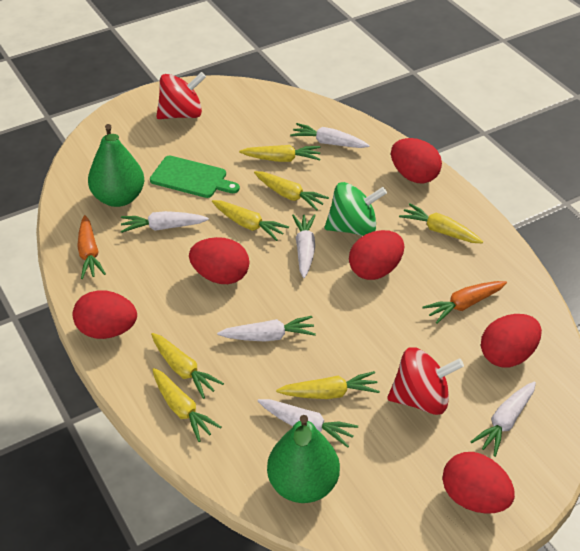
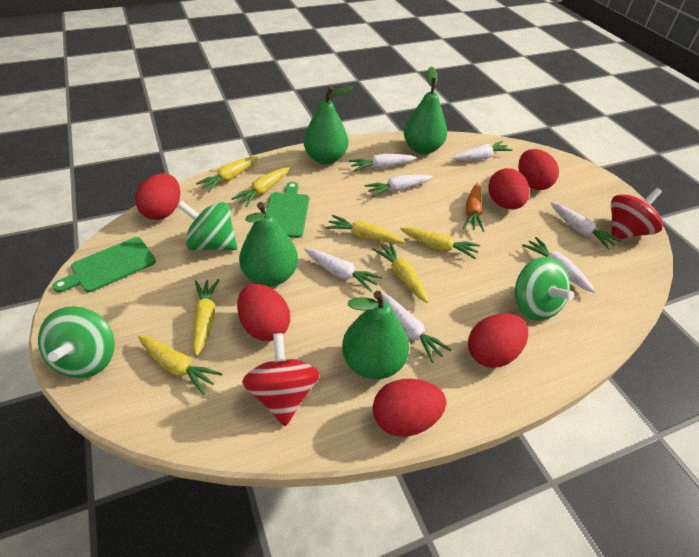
green cutting board: 1 -> 2
green pear: 2 -> 4
green spinning top: 1 -> 3
orange carrot: 2 -> 1
white carrot: 6 -> 7

